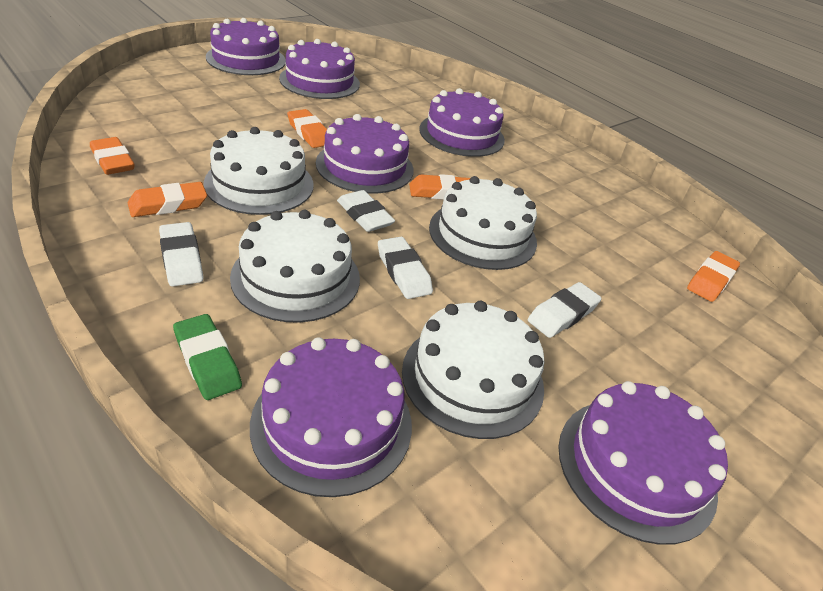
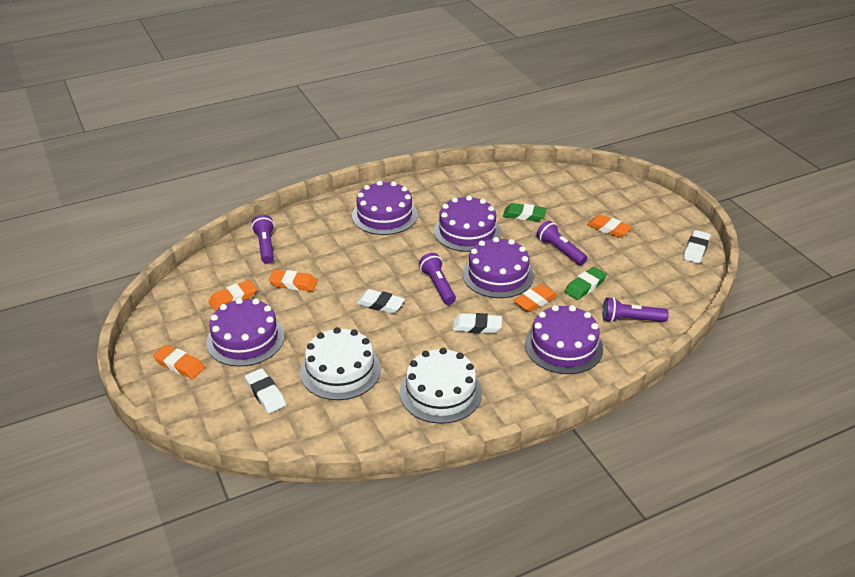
green eraser: 1 -> 2
purple cake: 6 -> 5
purple flashlight: 0 -> 4
white cake: 4 -> 2

